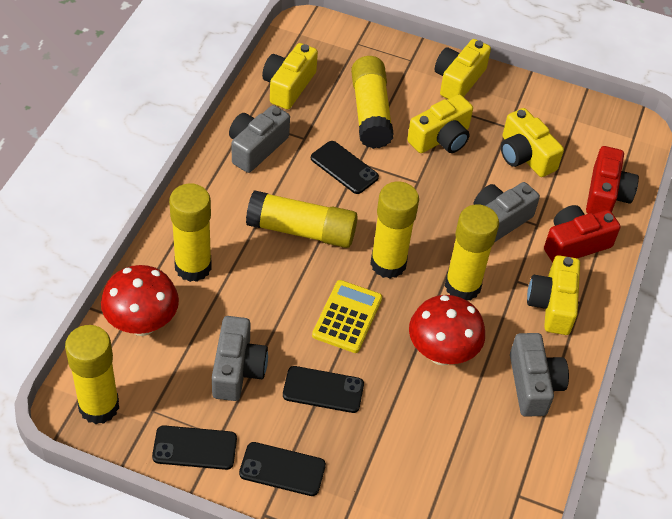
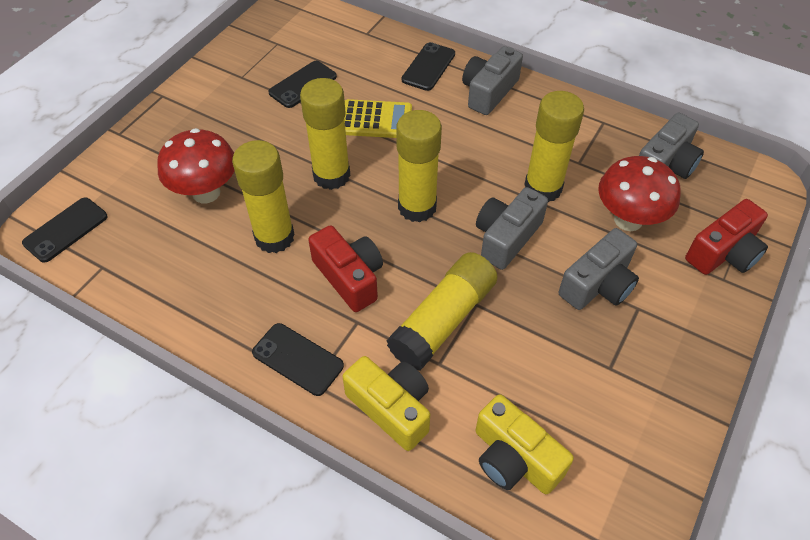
yellow camera: 5 -> 2
yellow glue stick: 6 -> 5

